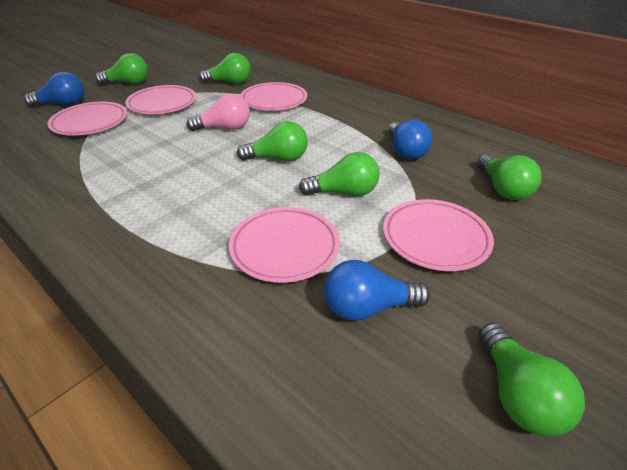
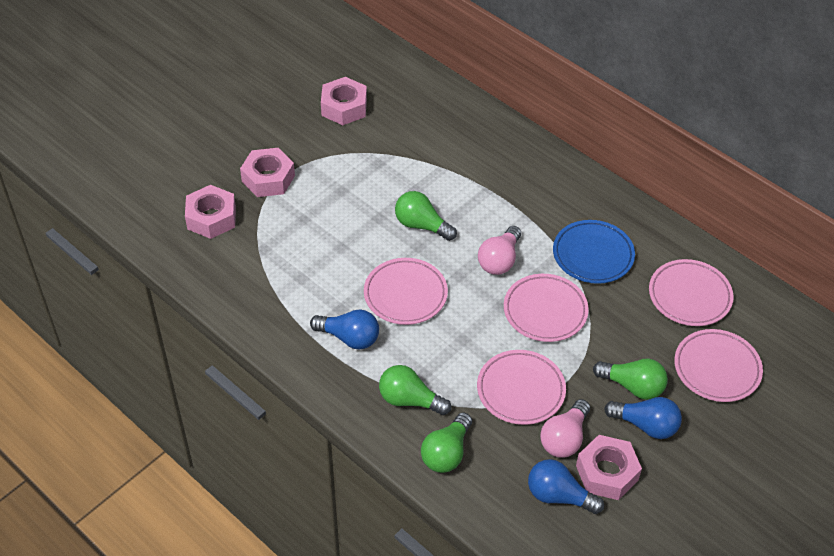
blue plate: 0 -> 1
green light bulb: 6 -> 4
pink light bulb: 1 -> 2
pink nut: 0 -> 4

